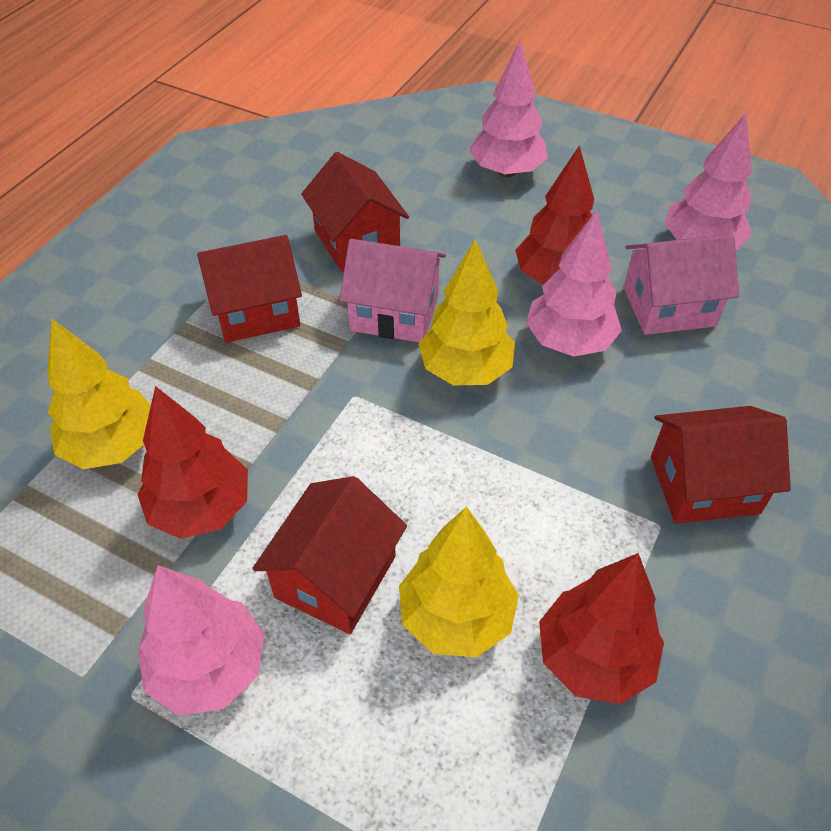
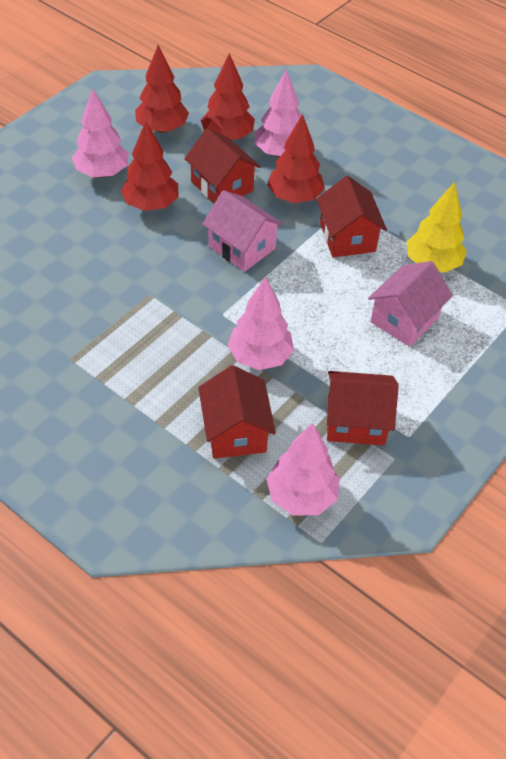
red tree: 3 -> 4
yellow tree: 3 -> 1

